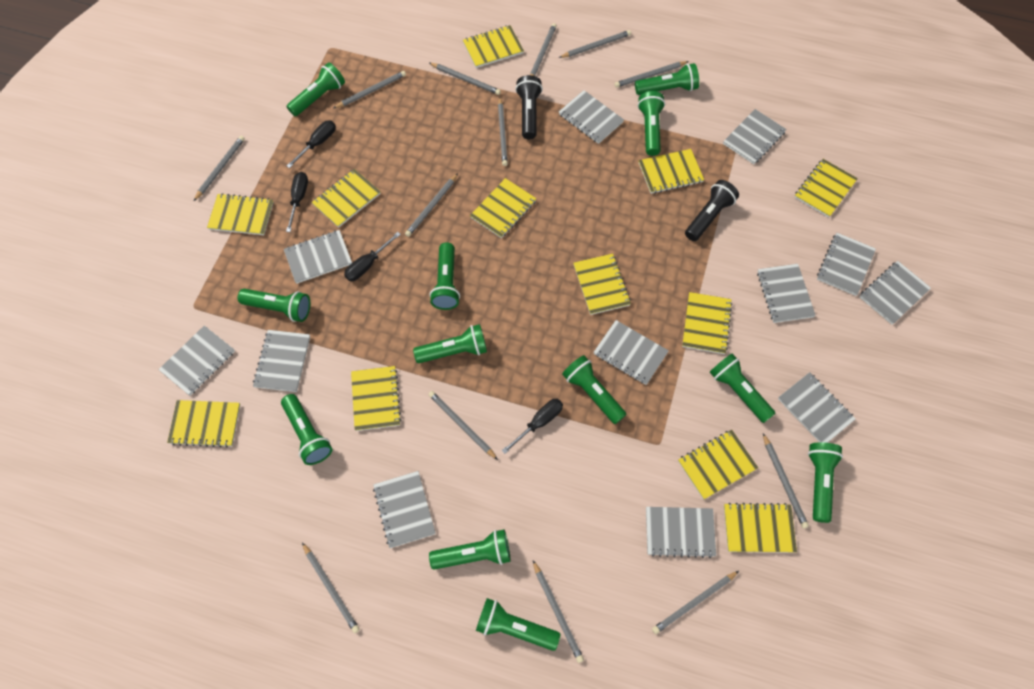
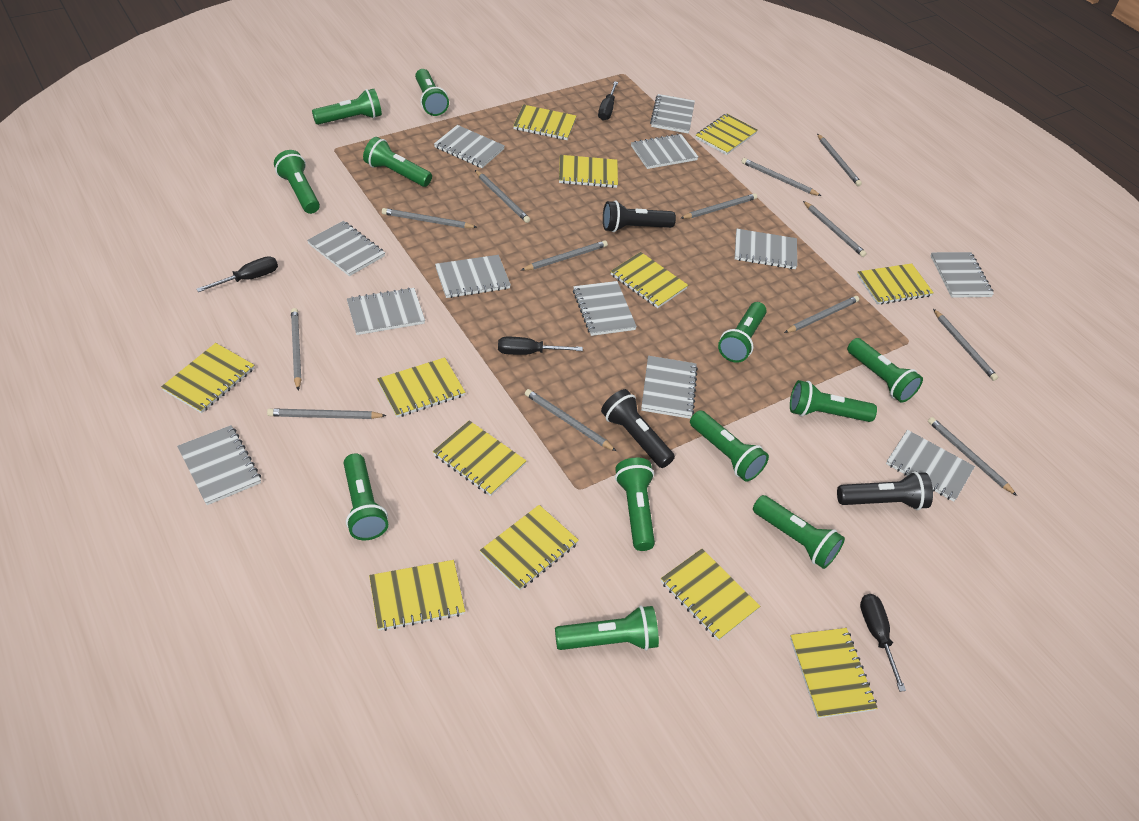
black flashlight: 2 -> 3

